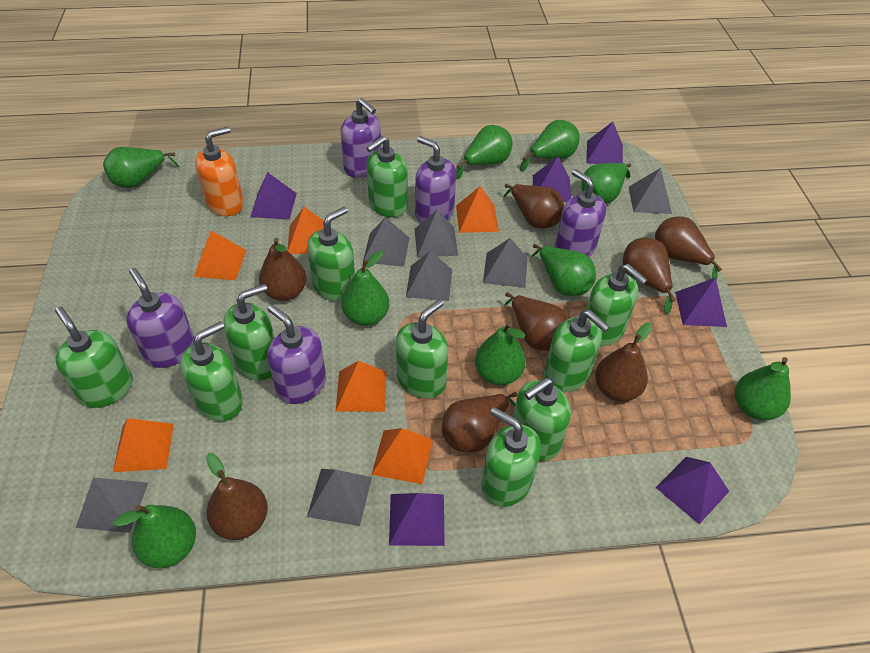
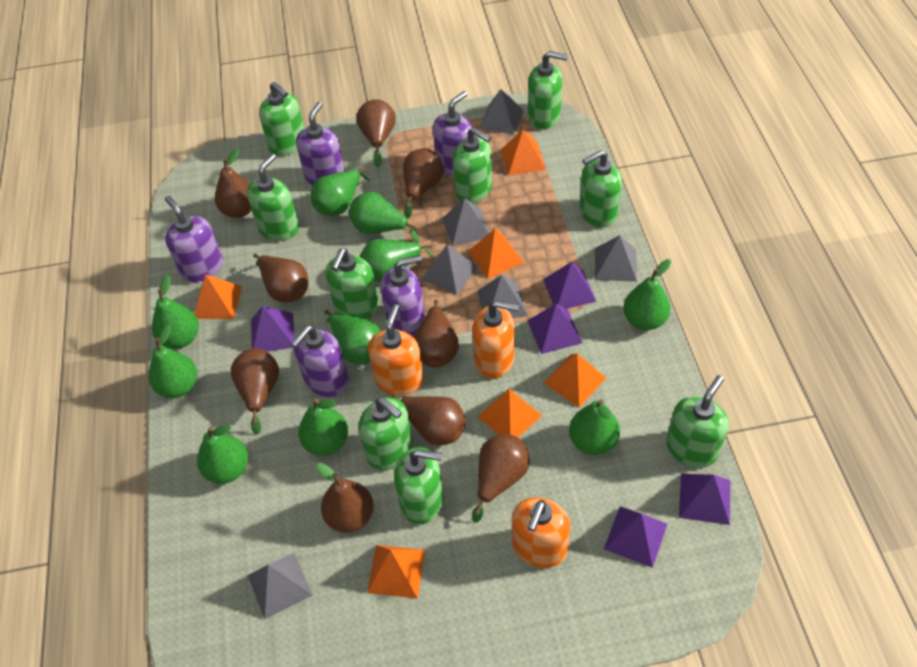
brown pear: 8 -> 9
green pear: 9 -> 10
green soap dispenser: 10 -> 9
grey pyramid: 7 -> 6
orange soap dispenser: 1 -> 3
purple pyramid: 6 -> 5

